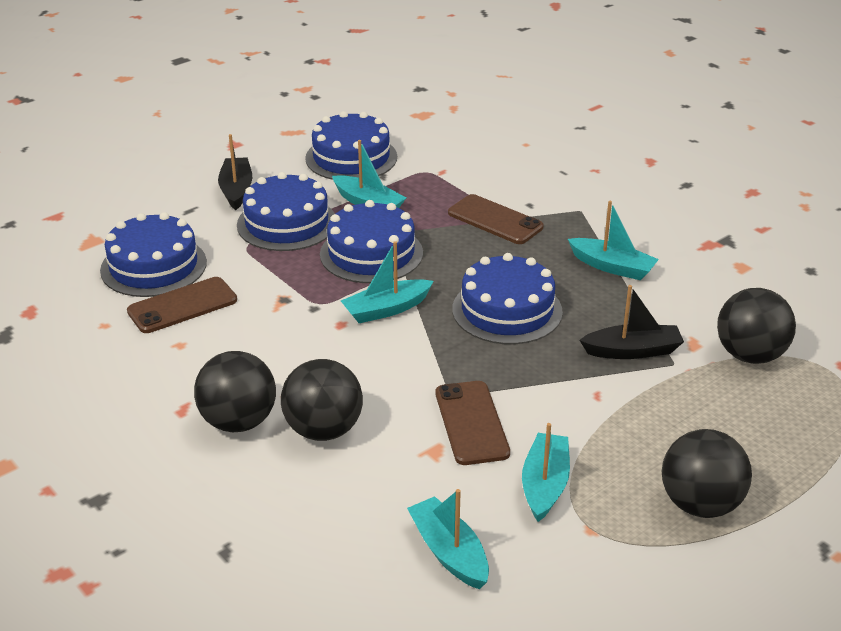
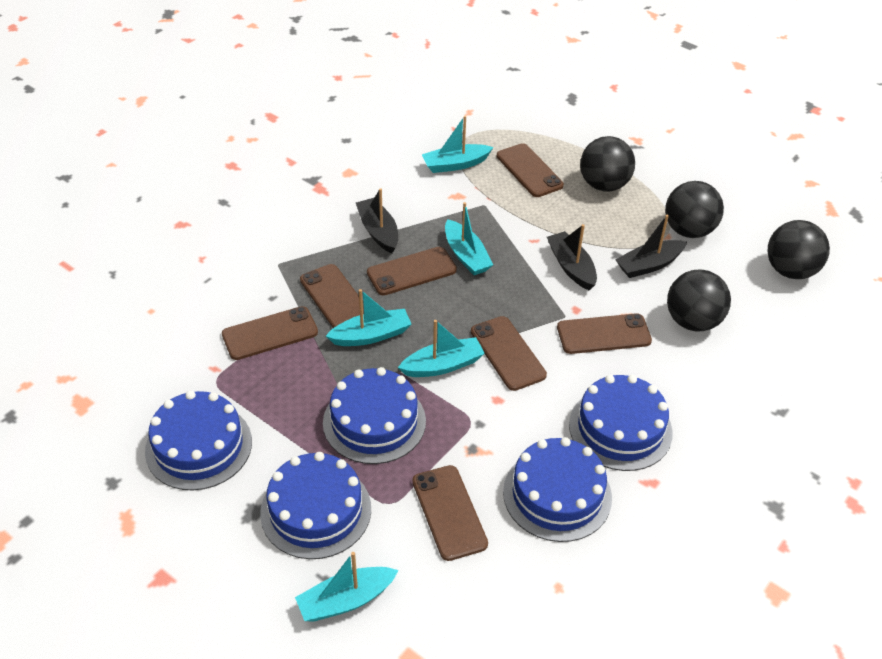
black boat: 2 -> 3
brown phone: 3 -> 7

